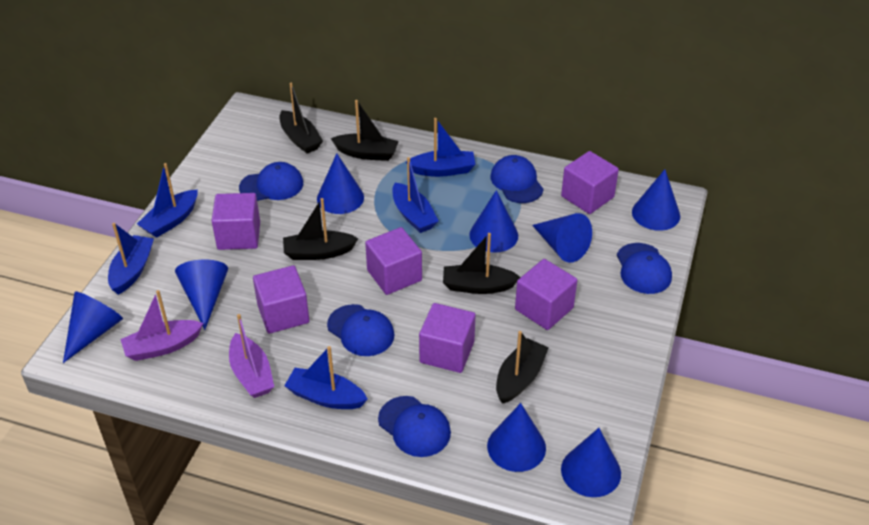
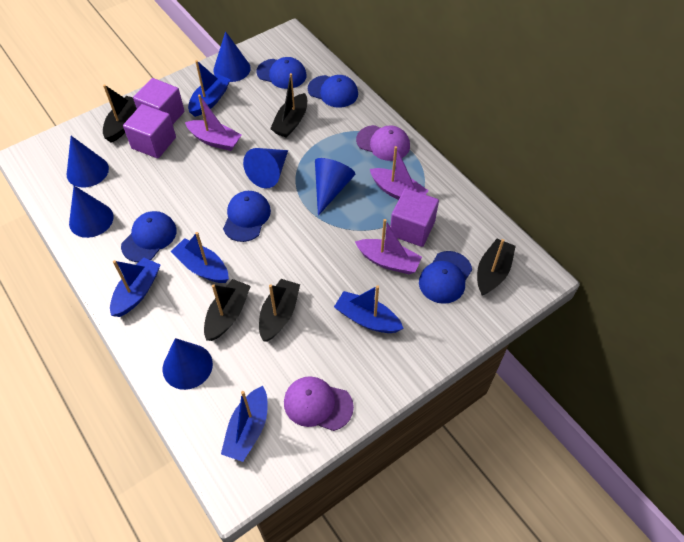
blue cone: 8 -> 6
purple boat: 2 -> 3
purple cap: 0 -> 2
purple cube: 6 -> 3

